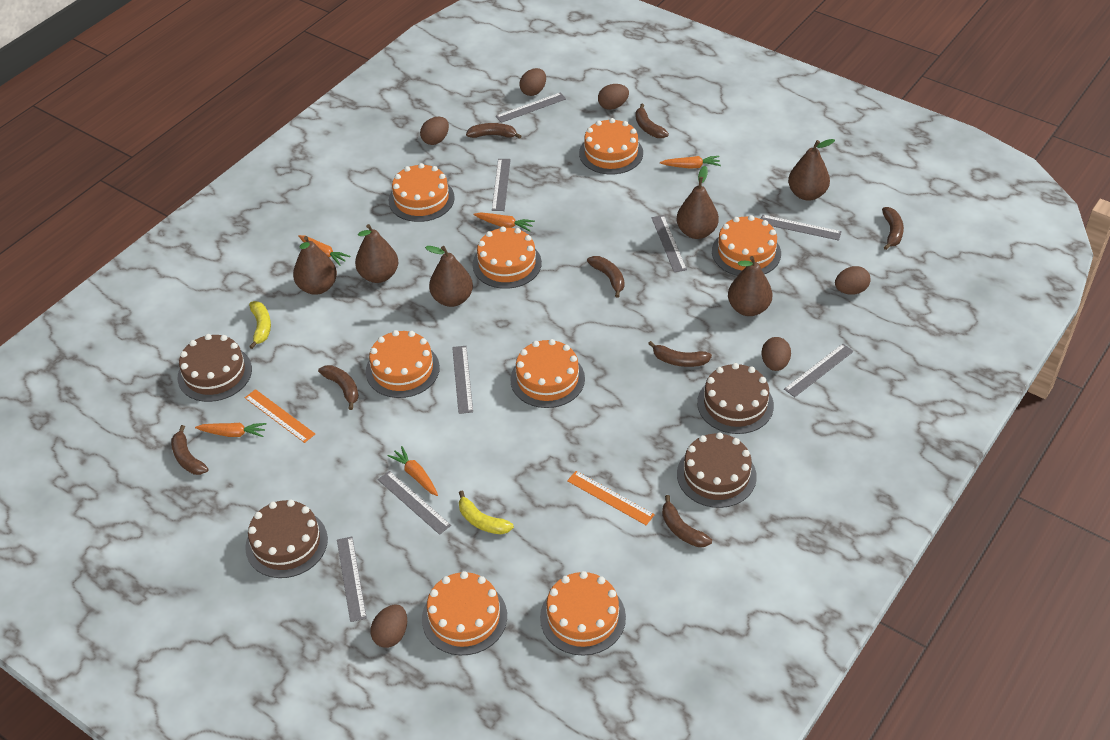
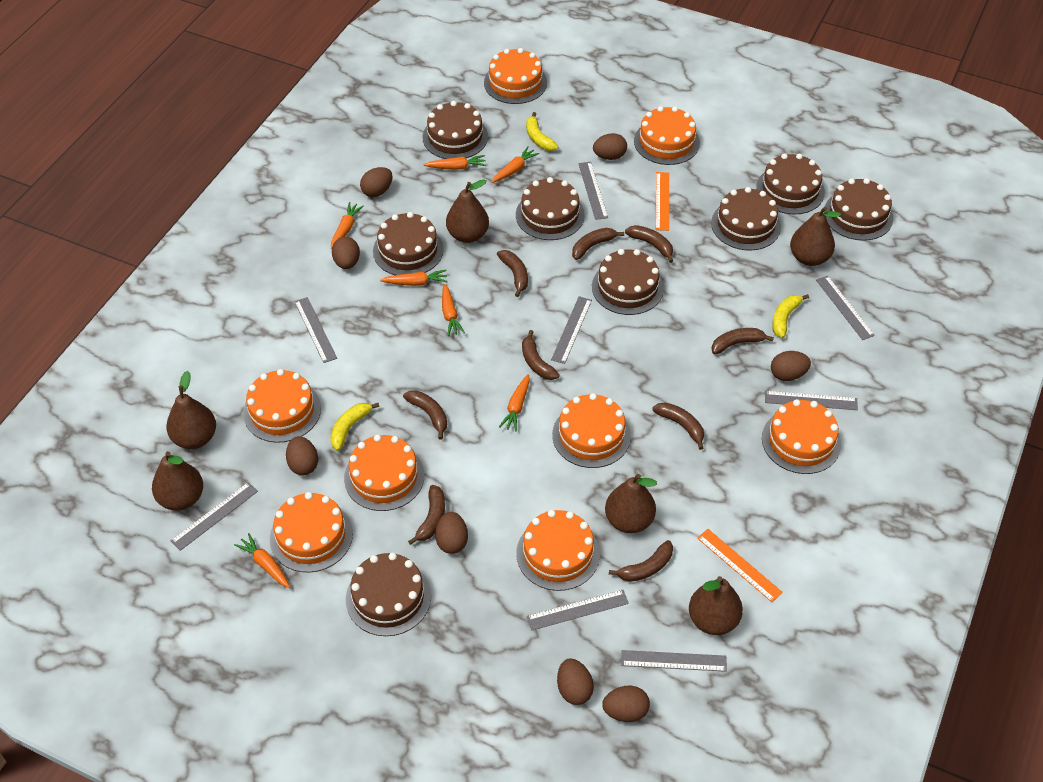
brown banana: 8 -> 9
brown cake: 4 -> 8
brown egg: 6 -> 8
orange carrot: 5 -> 7
yellow banana: 2 -> 3

